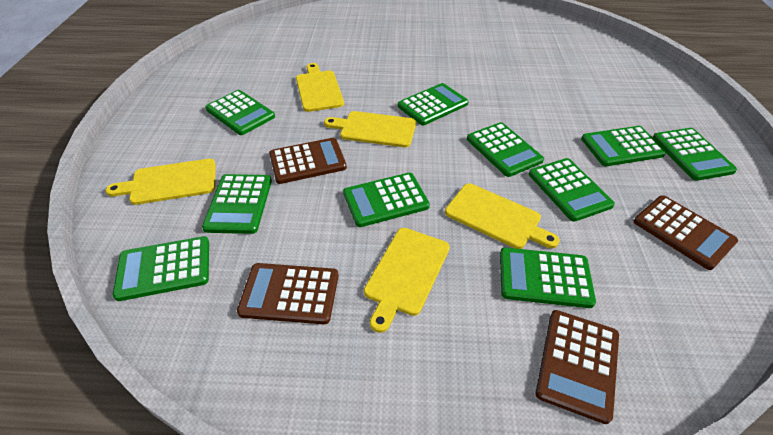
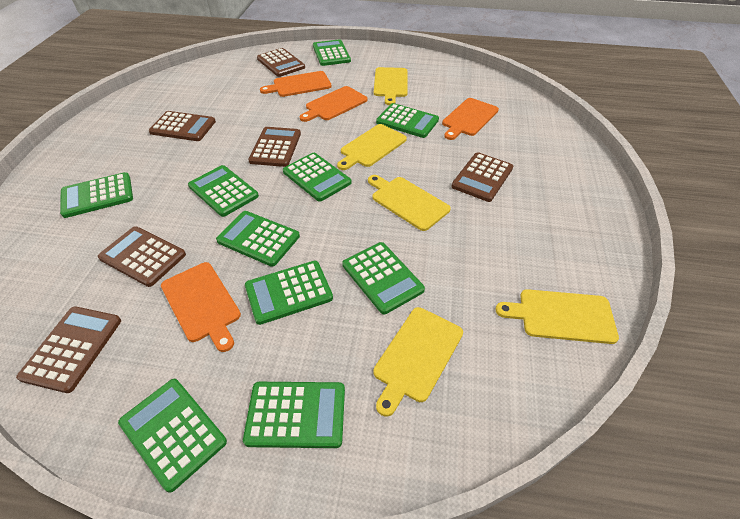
brown calculator: 4 -> 6
orange cutting board: 0 -> 4

